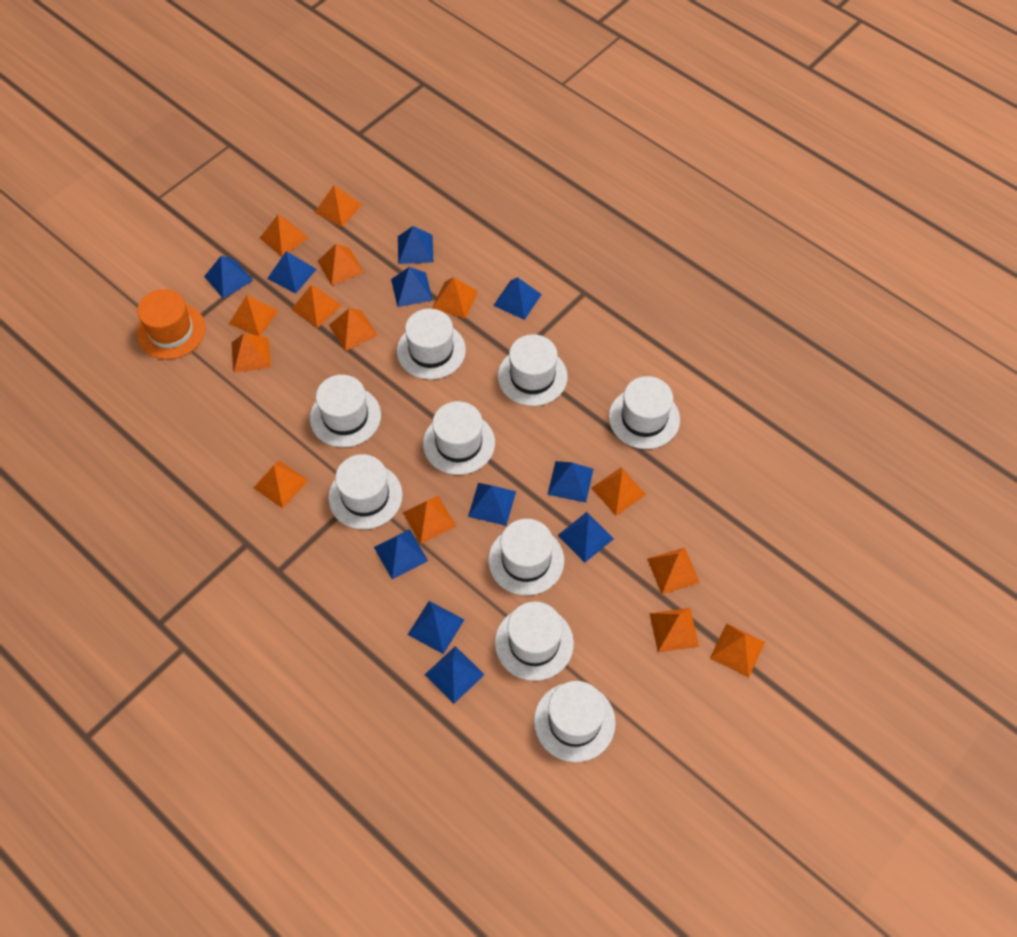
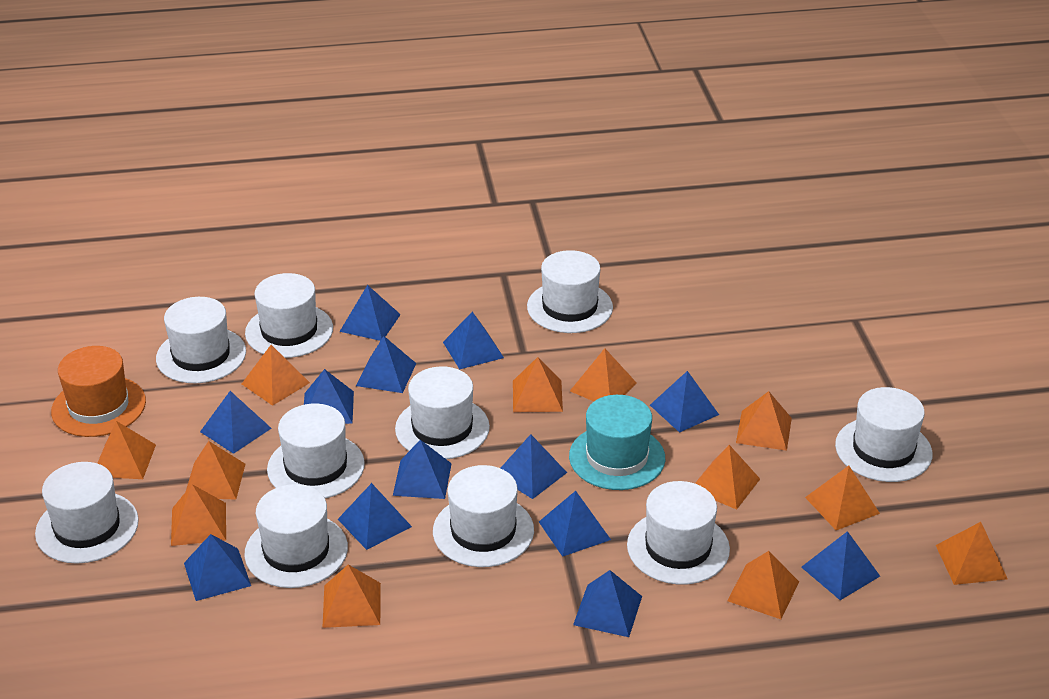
blue pyramid: 11 -> 13
orange pyramid: 14 -> 12
turquoise hat: 0 -> 1
white hat: 9 -> 10

